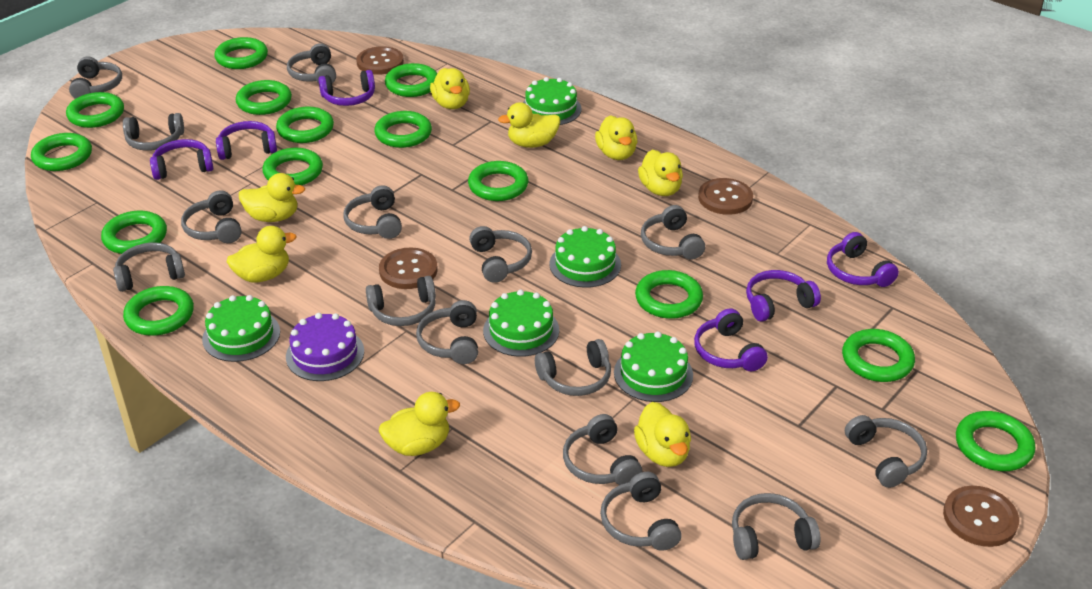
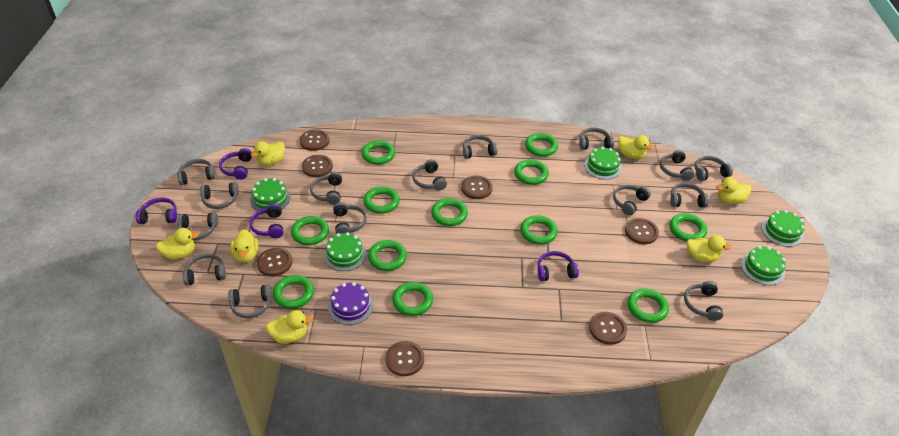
brown button: 4 -> 7
green ring: 14 -> 12
purple headphones: 6 -> 4
yellow duck: 8 -> 7

